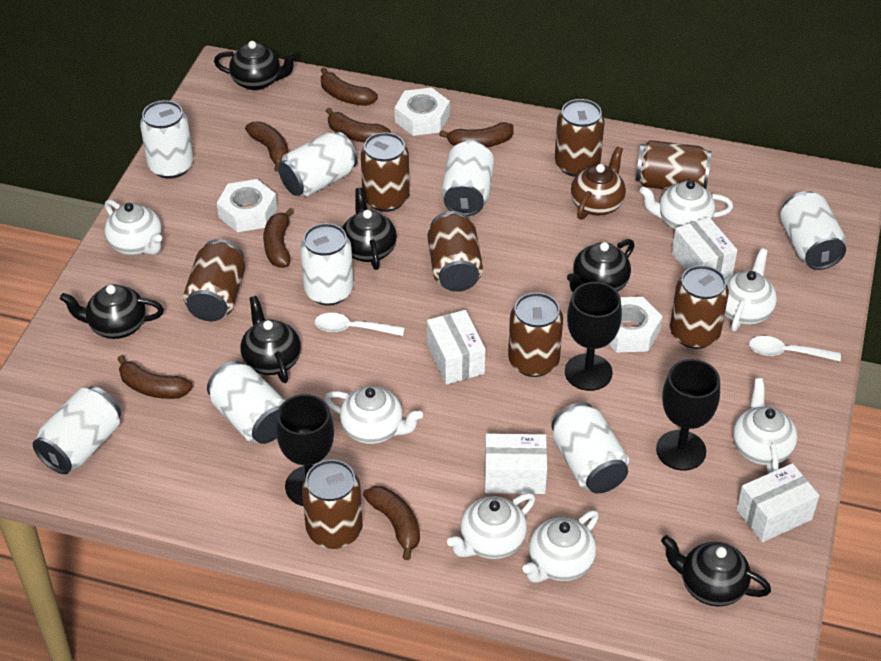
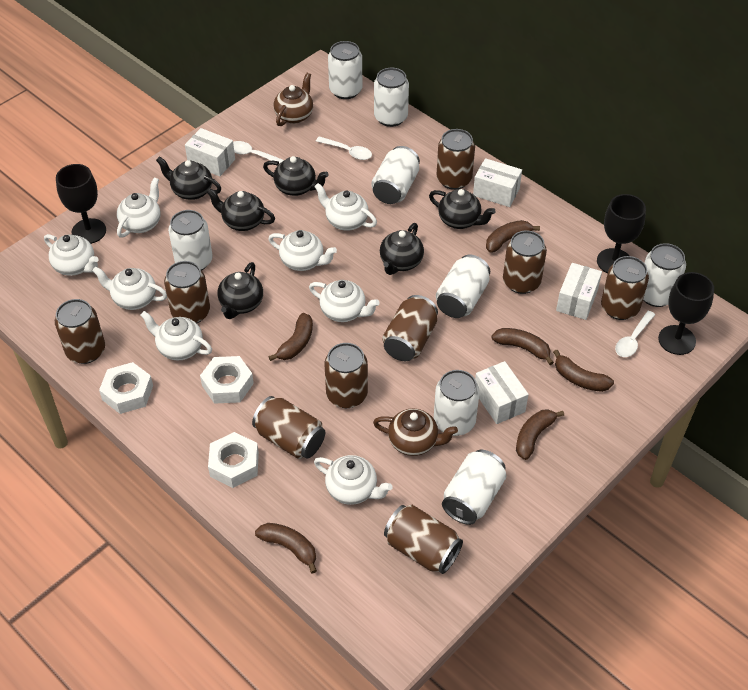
brown banana: 7 -> 6
brown can: 8 -> 9
brown teapot: 1 -> 2
white spoon: 2 -> 3
white teapot: 7 -> 8

